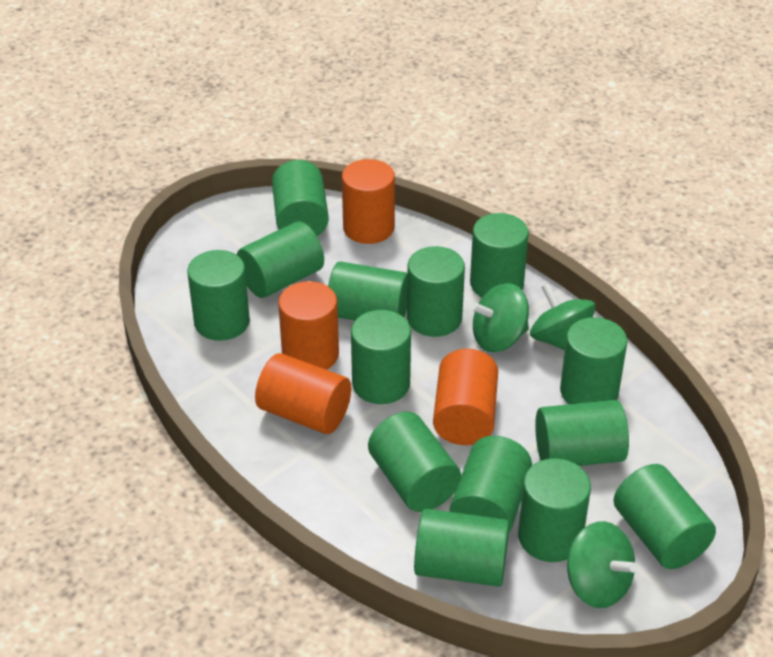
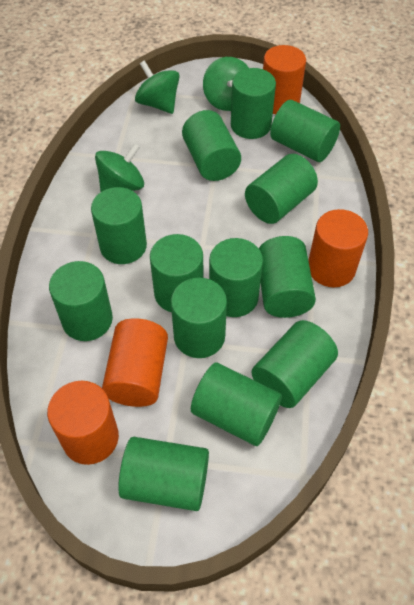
green cylinder: 14 -> 13

